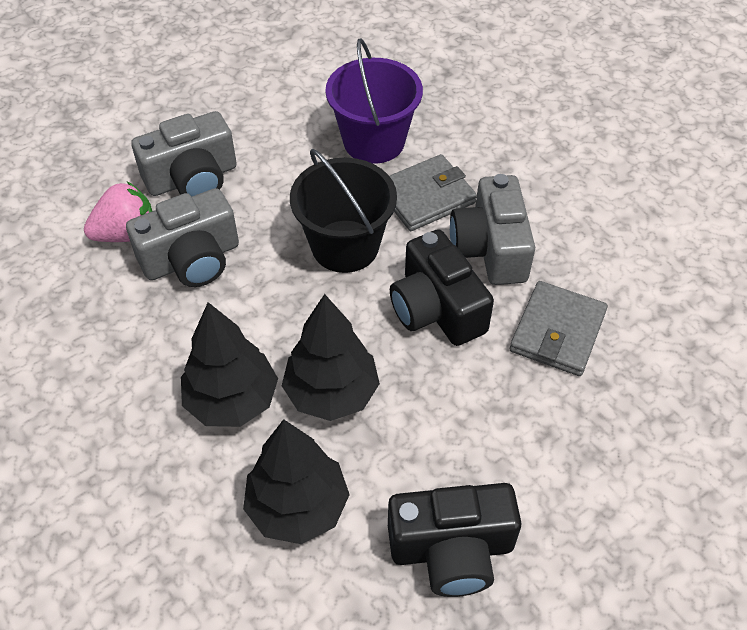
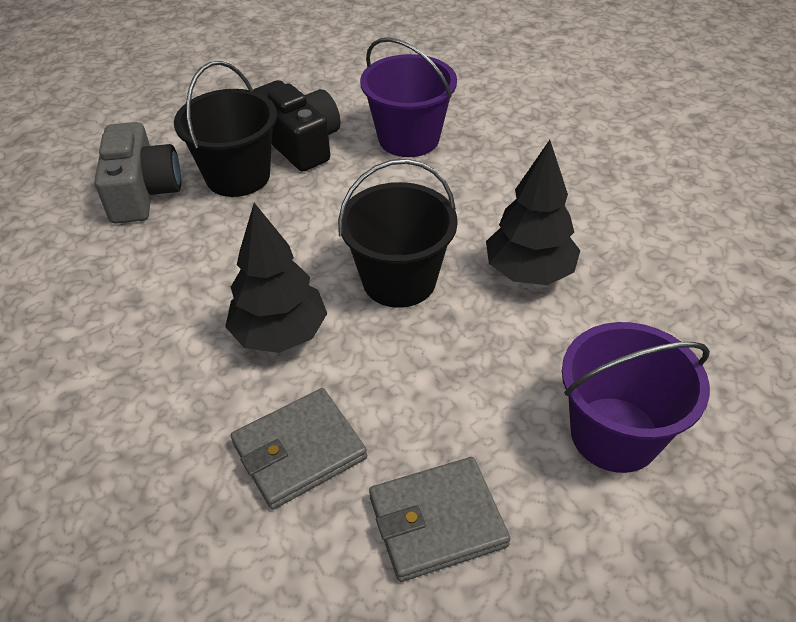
black bucket: 1 -> 2
black camera: 2 -> 1
black tree: 3 -> 2
grey camera: 3 -> 1
pink strawberry: 1 -> 0
purple bucket: 1 -> 2

